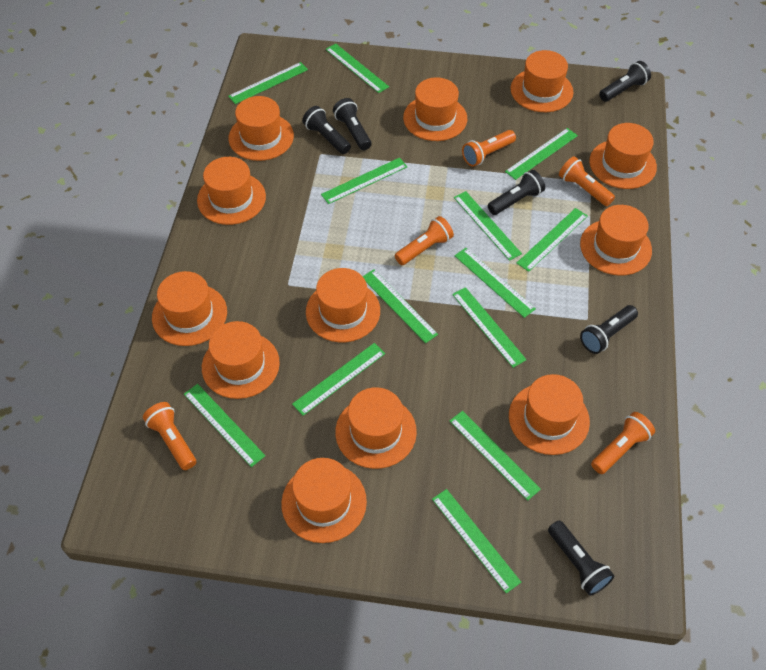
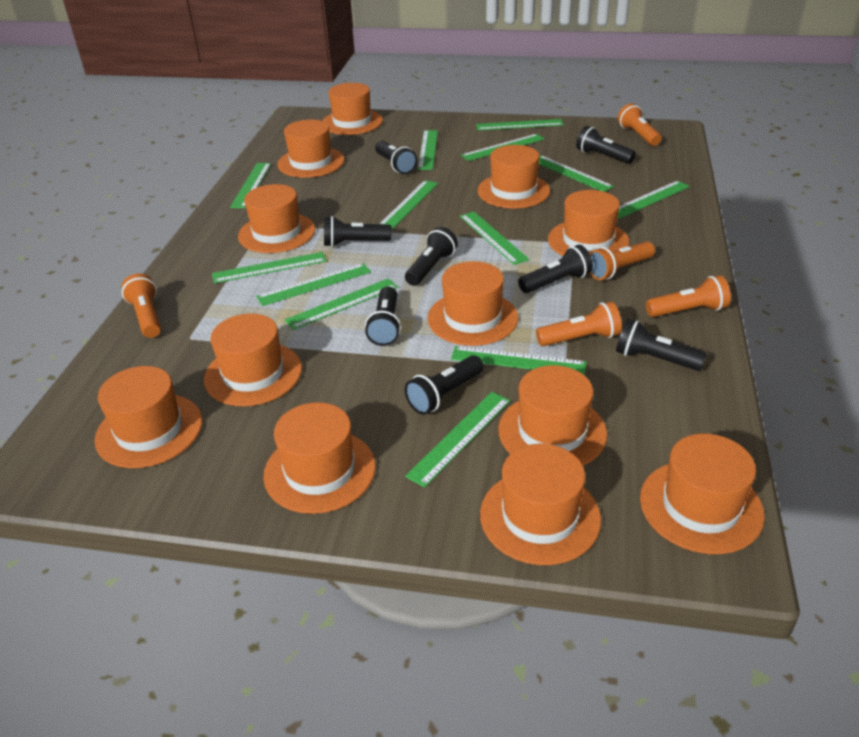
black flashlight: 6 -> 8

